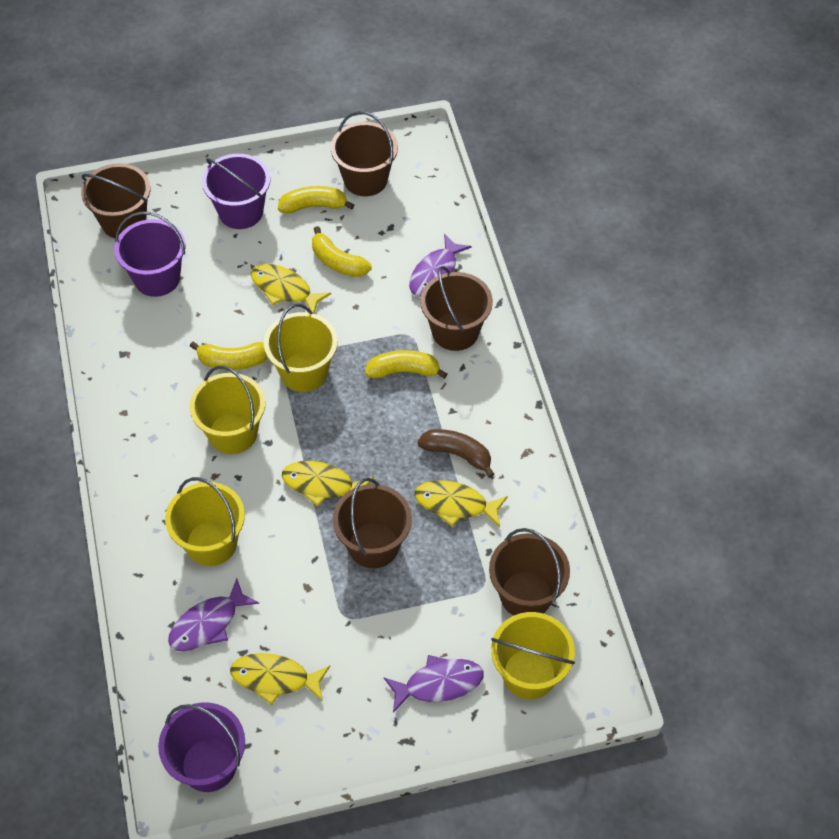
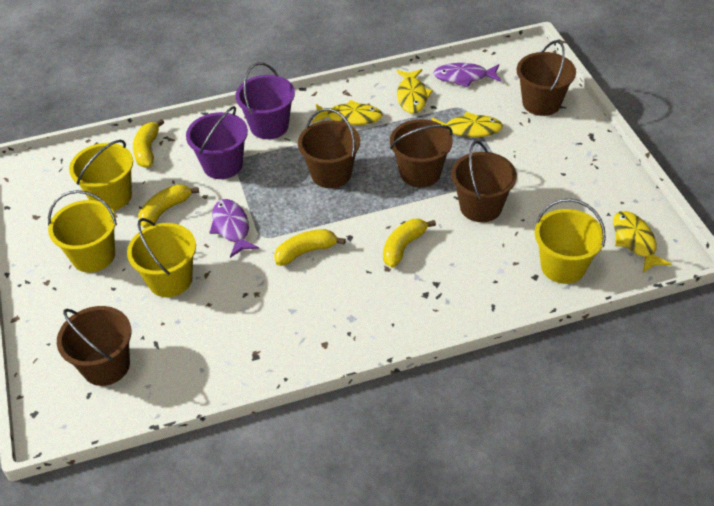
brown banana: 1 -> 0
purple bucket: 3 -> 2
purple fish: 3 -> 2

